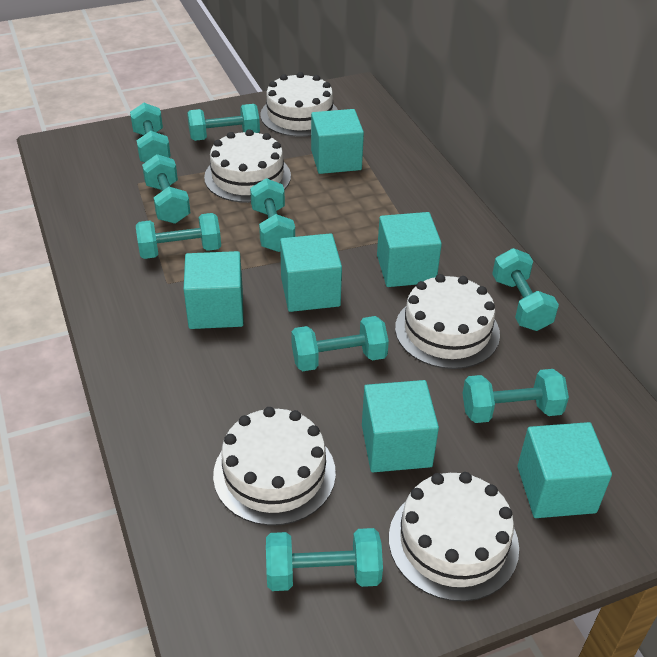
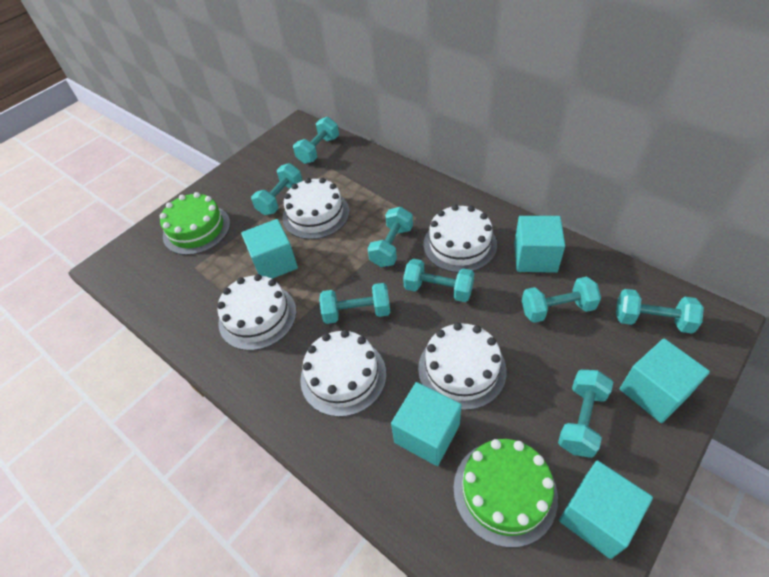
green cake: 0 -> 2
turquoise cube: 6 -> 5
turquoise dumbbell: 9 -> 8

